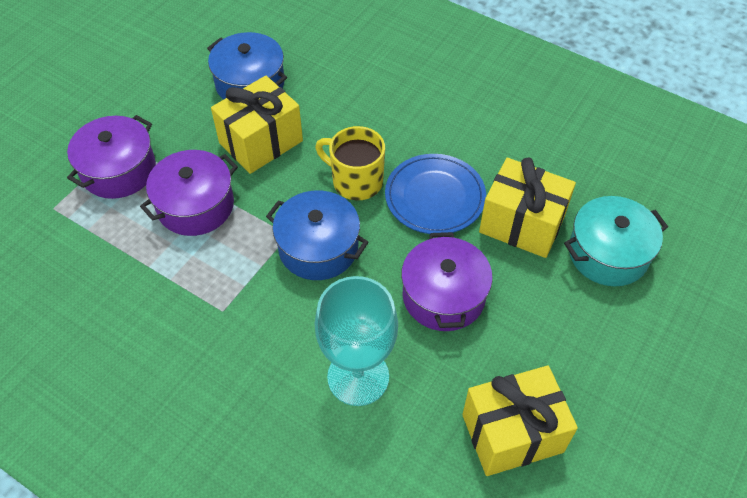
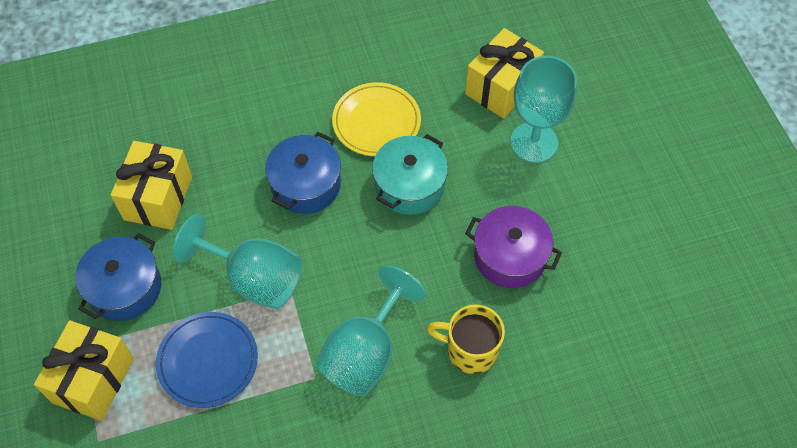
purple pot: 3 -> 1
turquoise goblet: 1 -> 3
yellow plate: 0 -> 1

